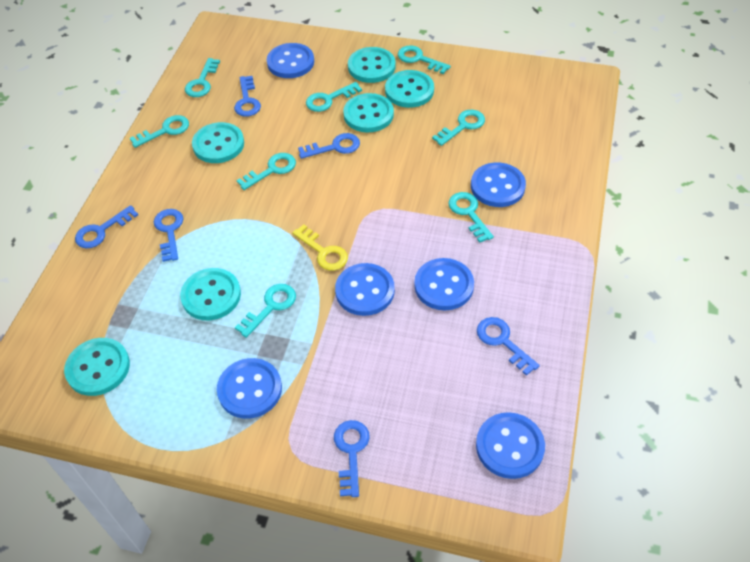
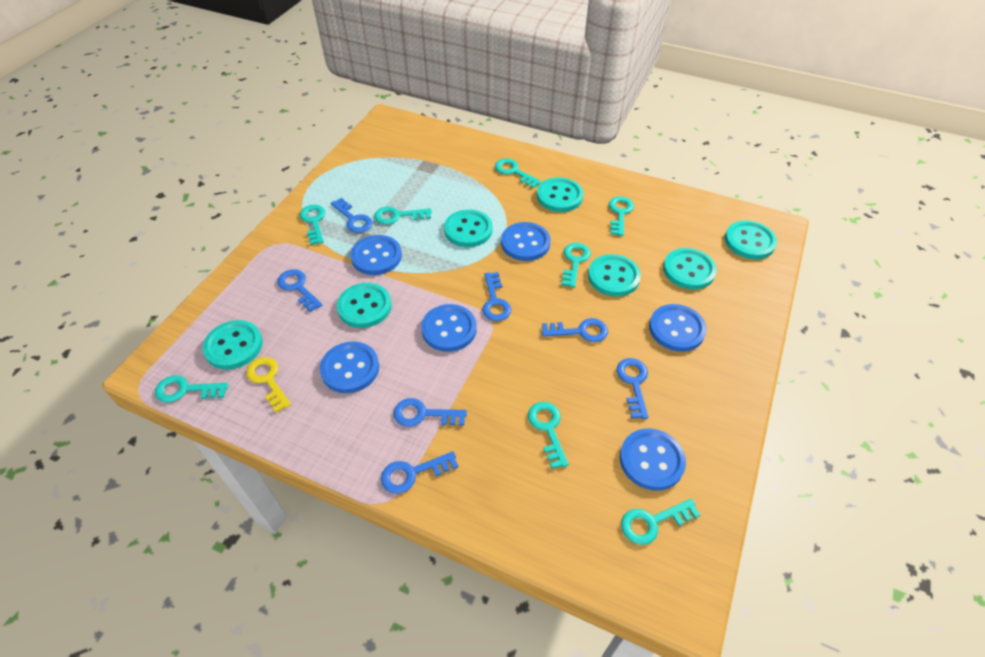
blue key: 6 -> 7
turquoise button: 6 -> 7

